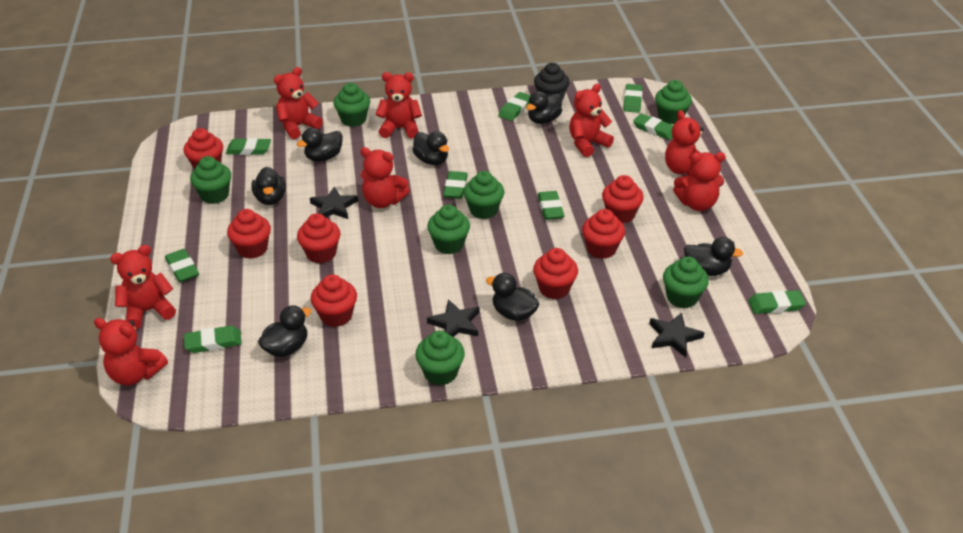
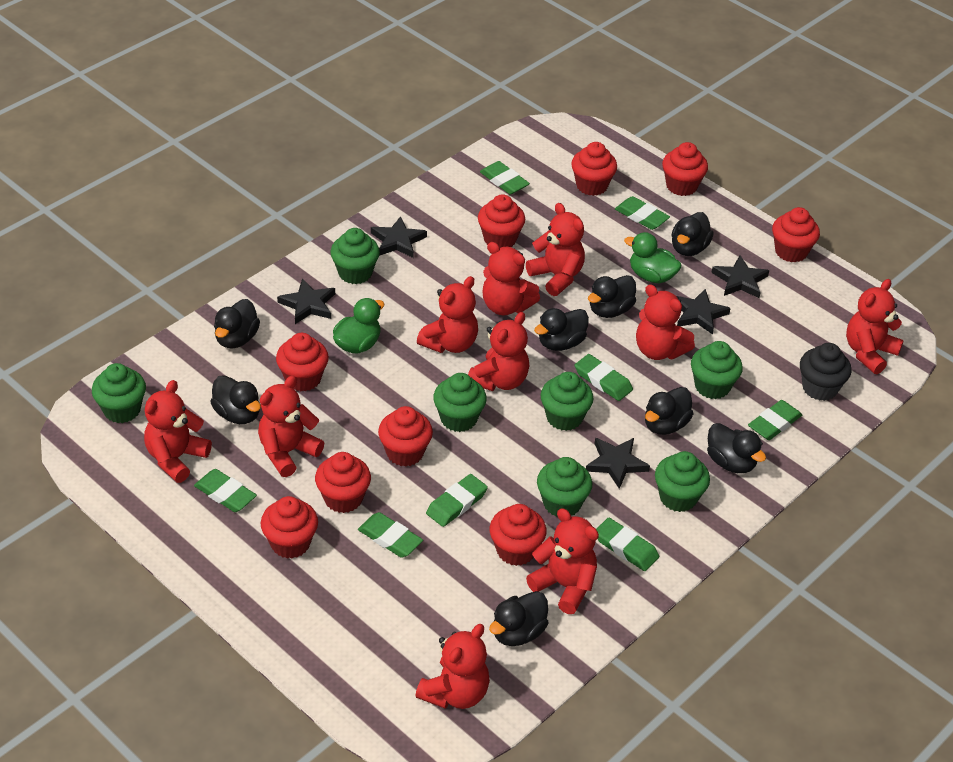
black duck: 7 -> 8
black star: 3 -> 5
green duck: 0 -> 2
green eraser: 9 -> 8
red cupcake: 7 -> 9
red teddy bear: 8 -> 10

